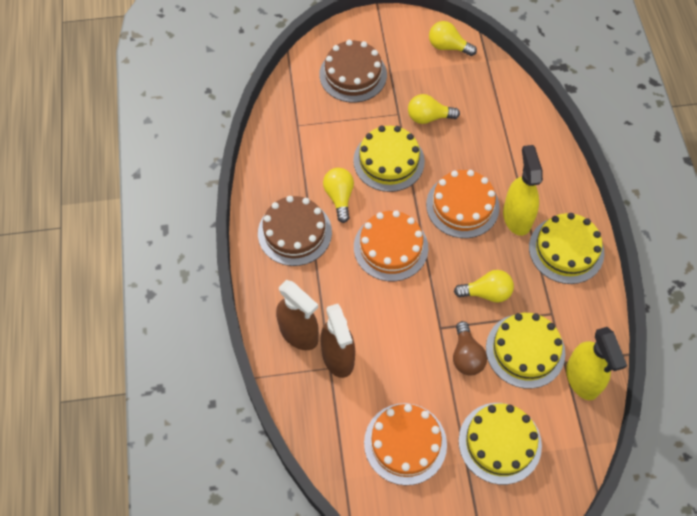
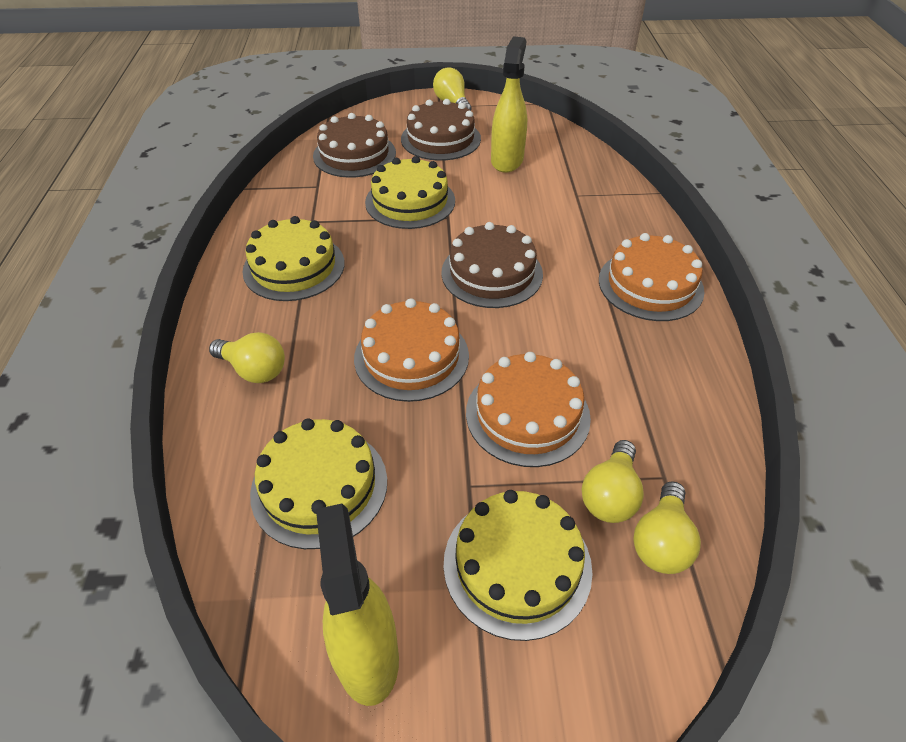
brown cake: 2 -> 3
brown light bulb: 1 -> 0
brown spray bottle: 2 -> 0

